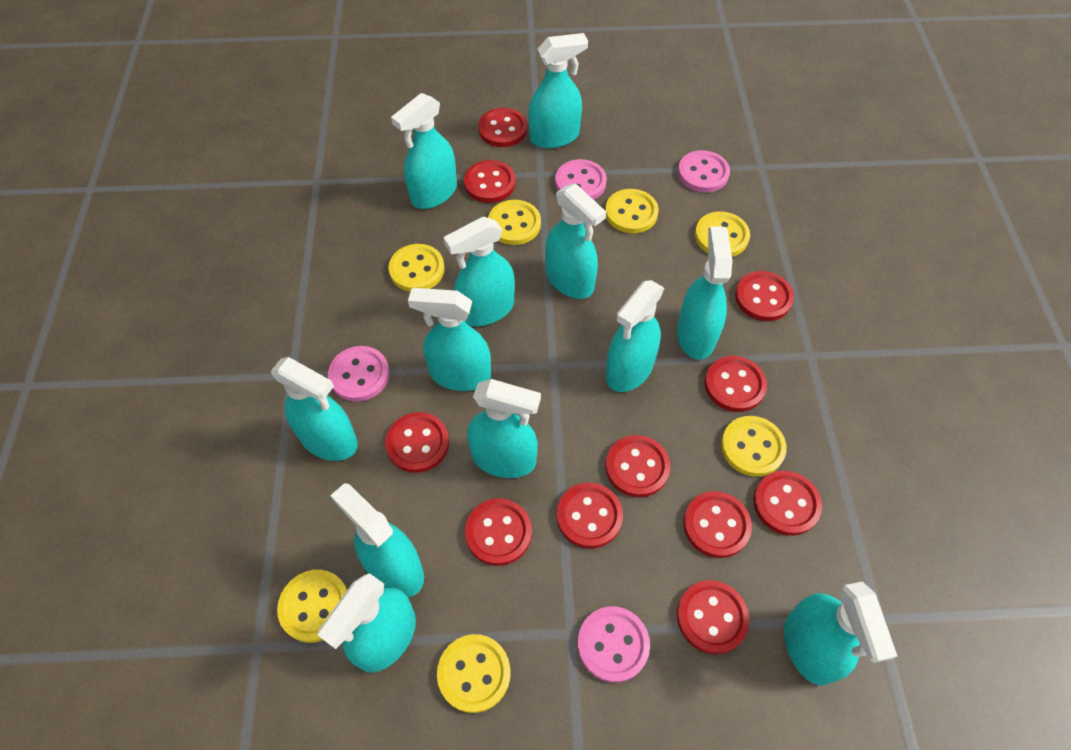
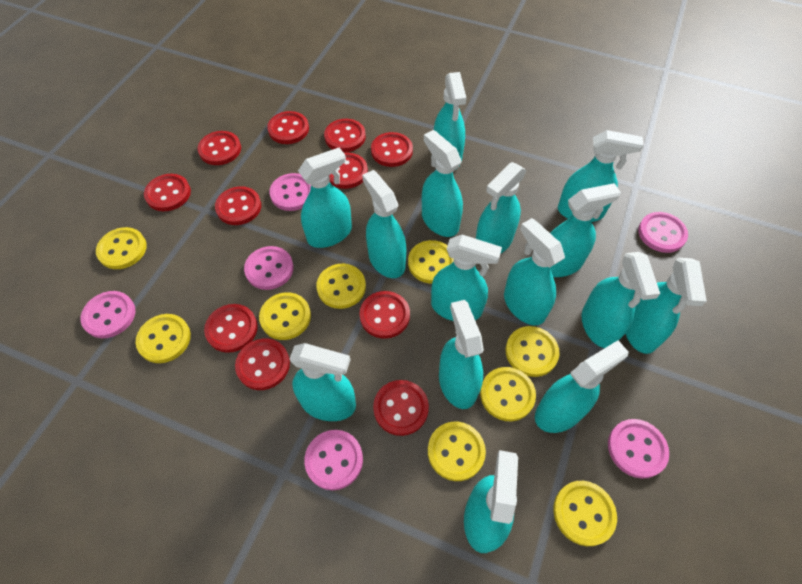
pink button: 4 -> 6
turquoise spray bottle: 12 -> 15
yellow button: 7 -> 9

